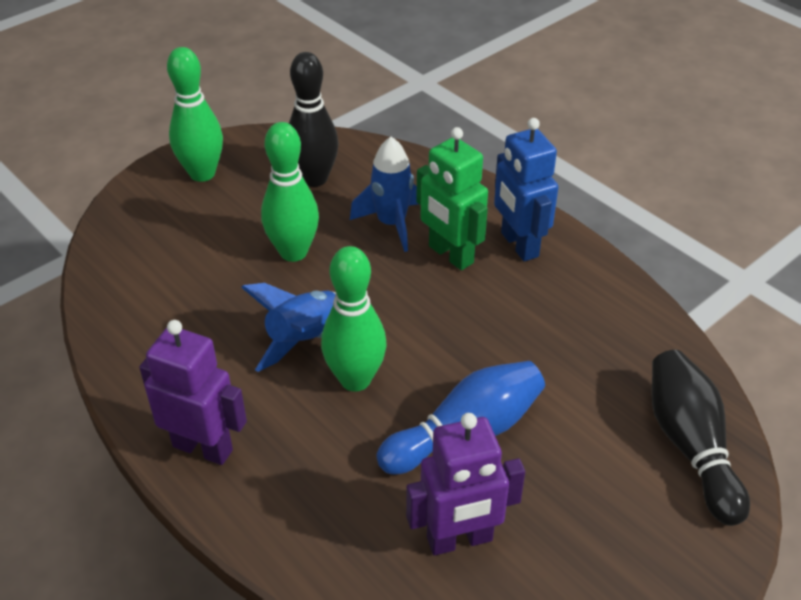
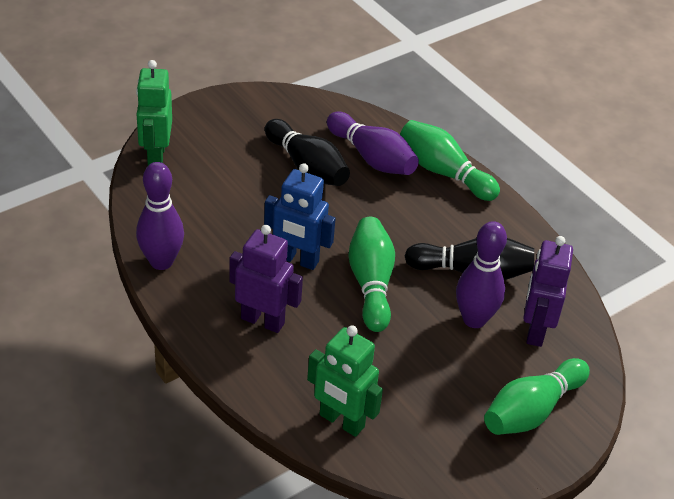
blue bowling pin: 1 -> 0
blue rocket: 2 -> 0
green robot: 1 -> 2
purple bowling pin: 0 -> 3

